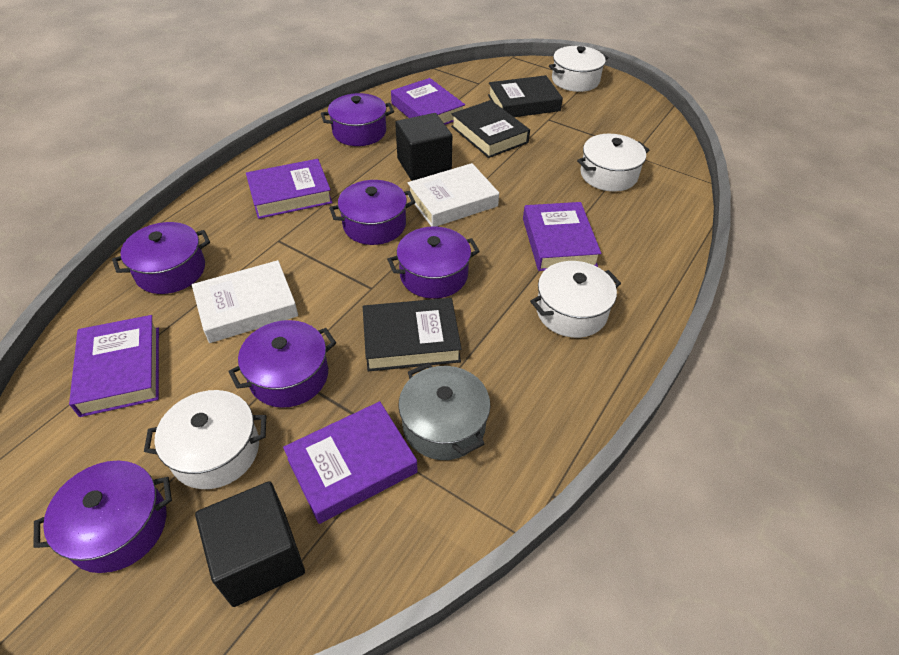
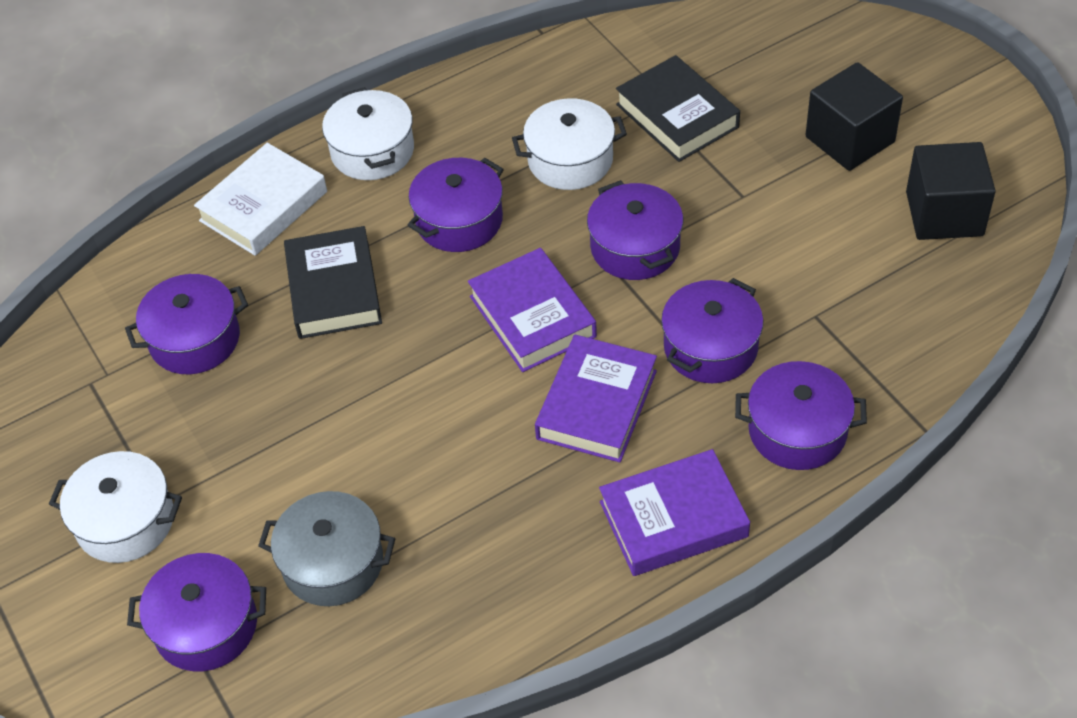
black book: 3 -> 2
purple book: 5 -> 3
white book: 2 -> 1
white pot: 4 -> 3

